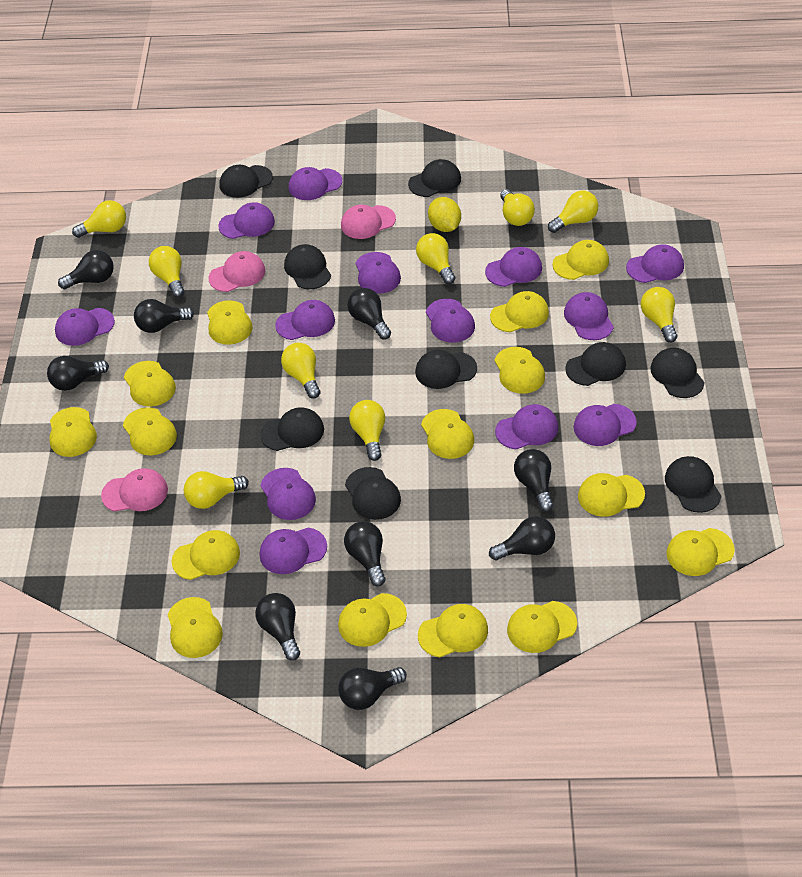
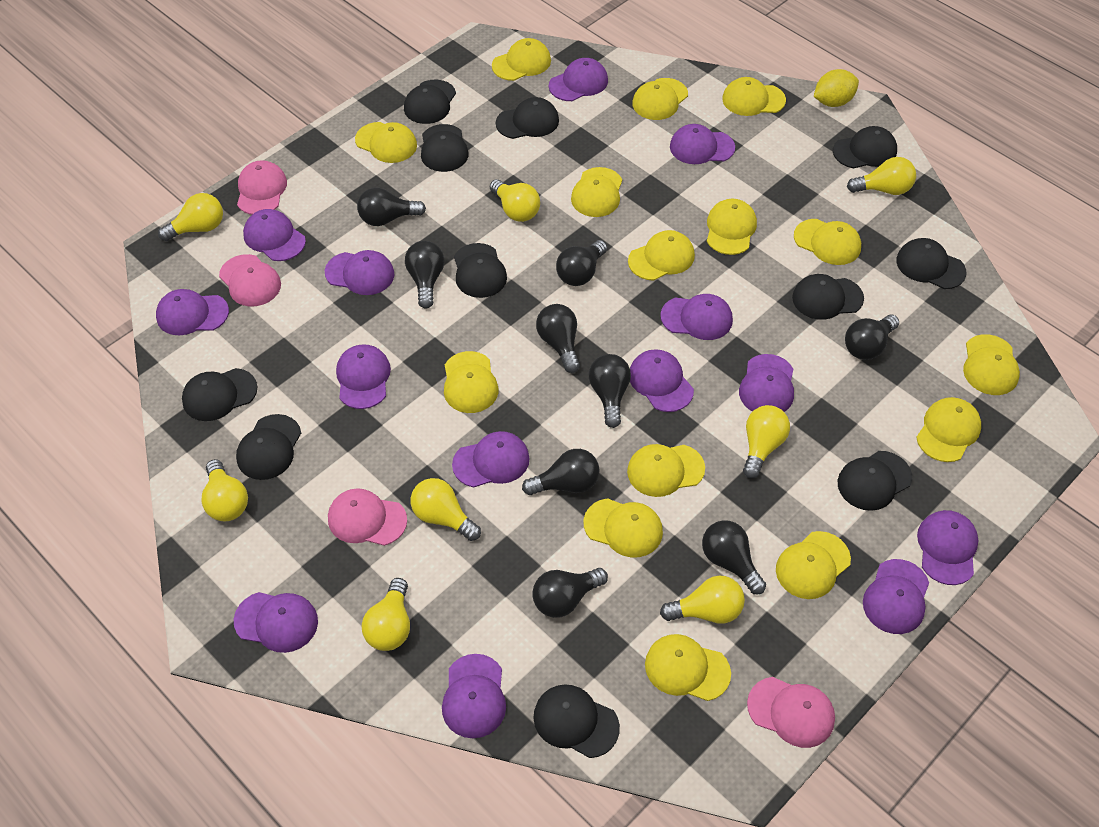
black cap: 9 -> 11
pink cap: 3 -> 4
purple cap: 13 -> 14
yellow light bulb: 9 -> 8

